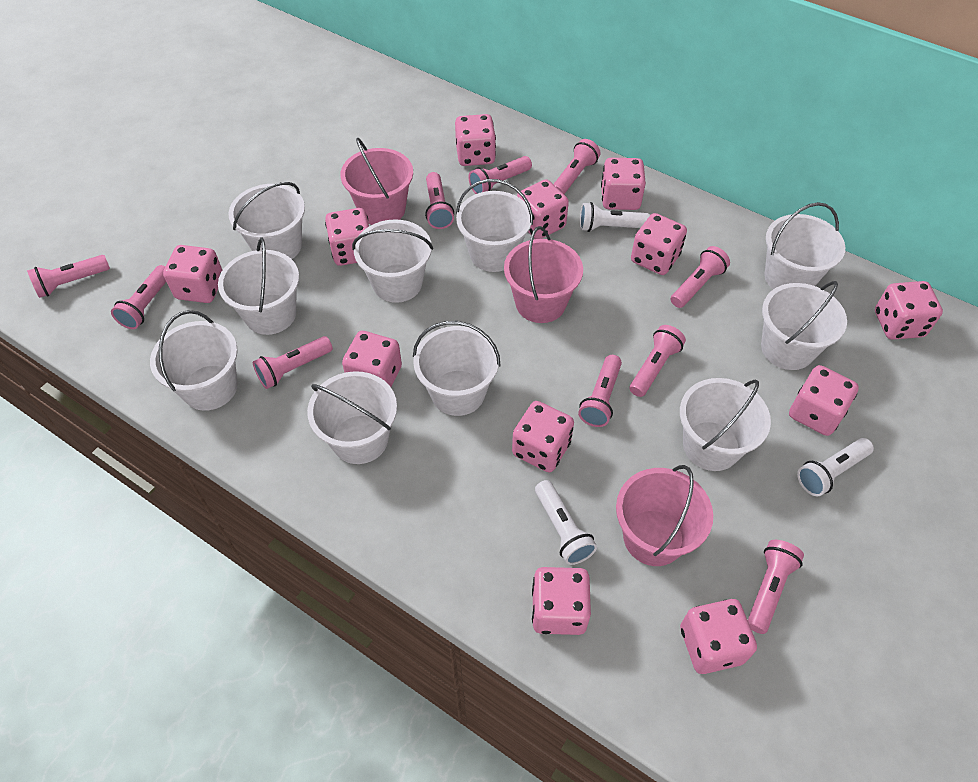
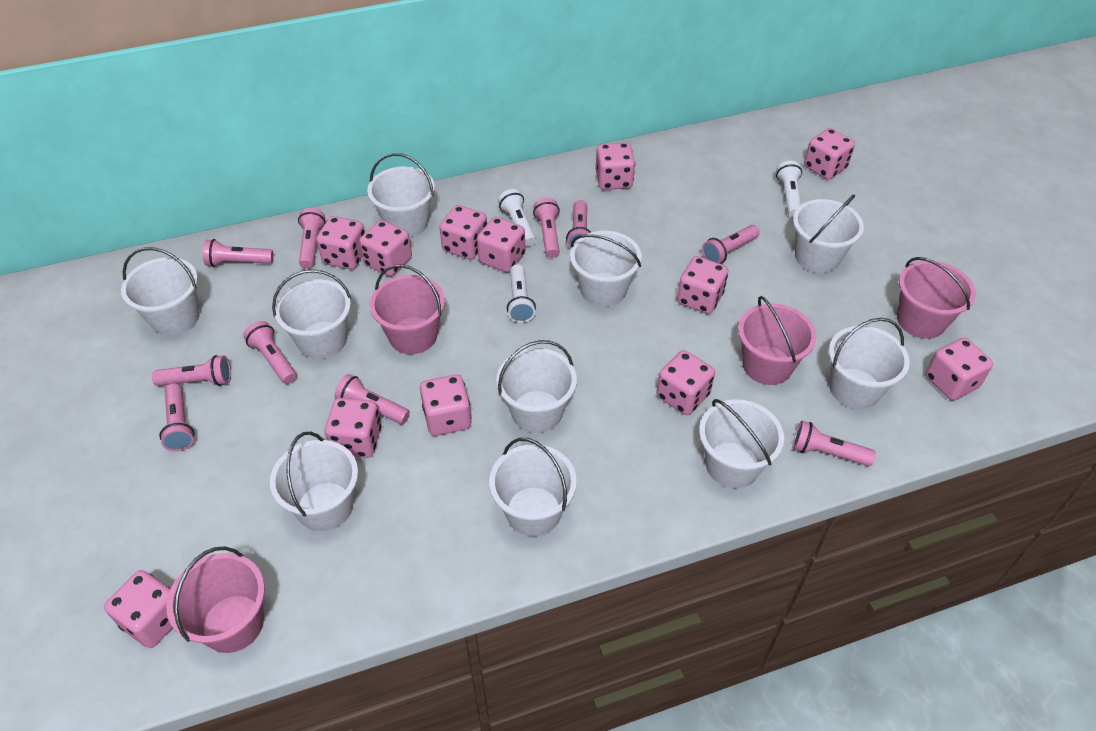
pink bucket: 3 -> 4

